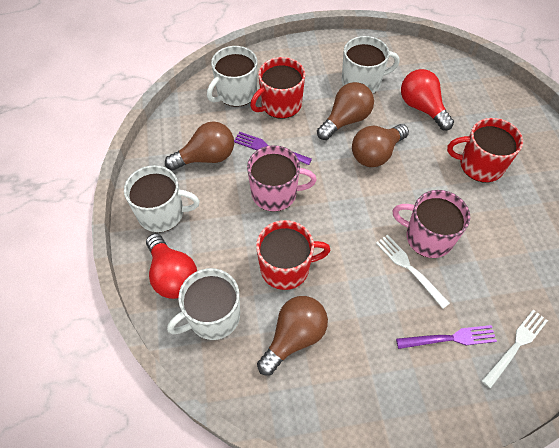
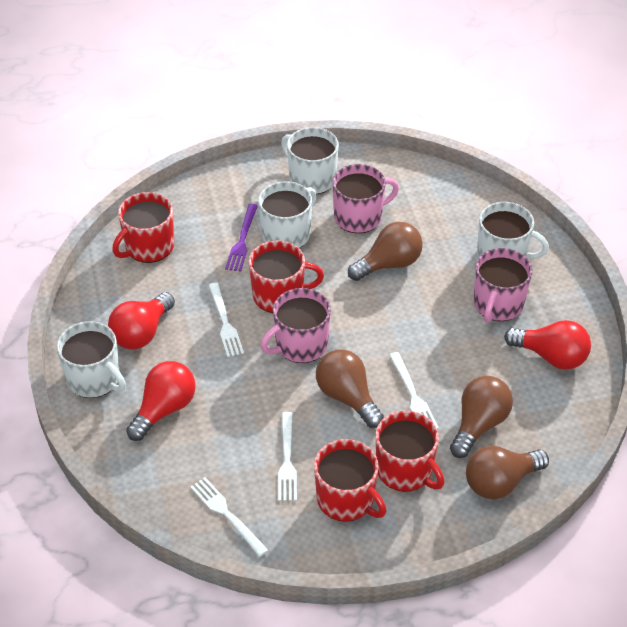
pink mug: 2 -> 3
purple fork: 2 -> 1
red light bulb: 2 -> 3
red mug: 3 -> 4
white fork: 2 -> 4

